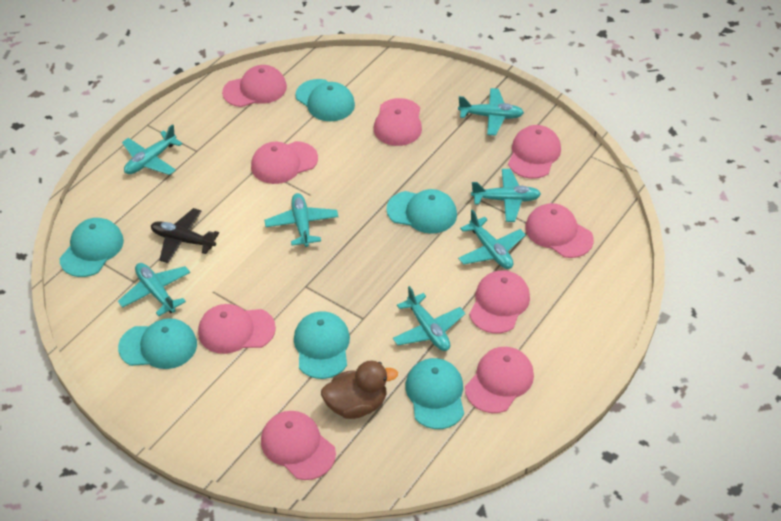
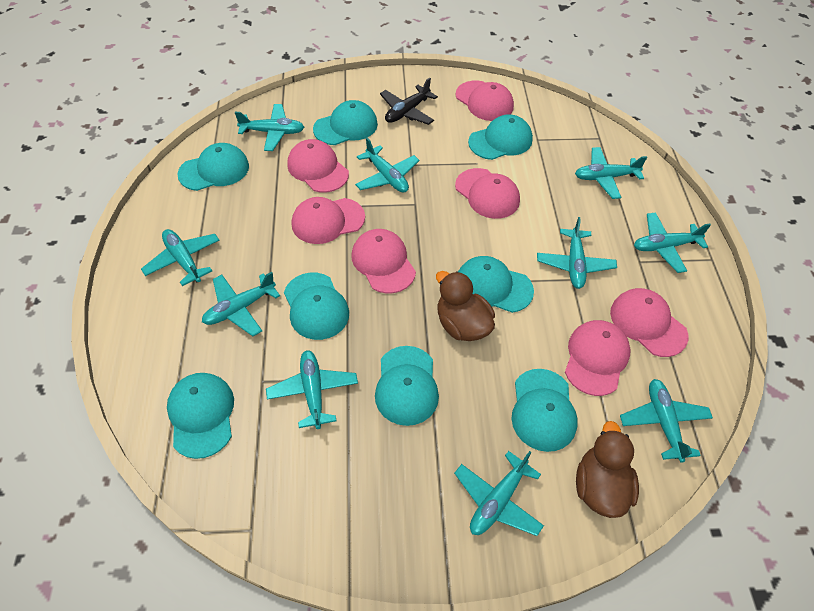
brown duck: 1 -> 2
pink cap: 9 -> 7
turquoise cap: 6 -> 8
turquoise plane: 7 -> 10

